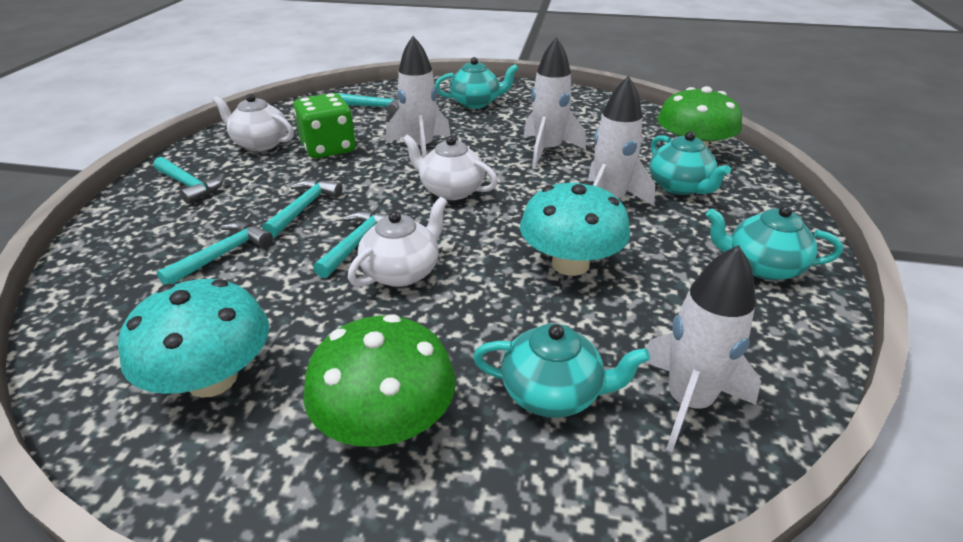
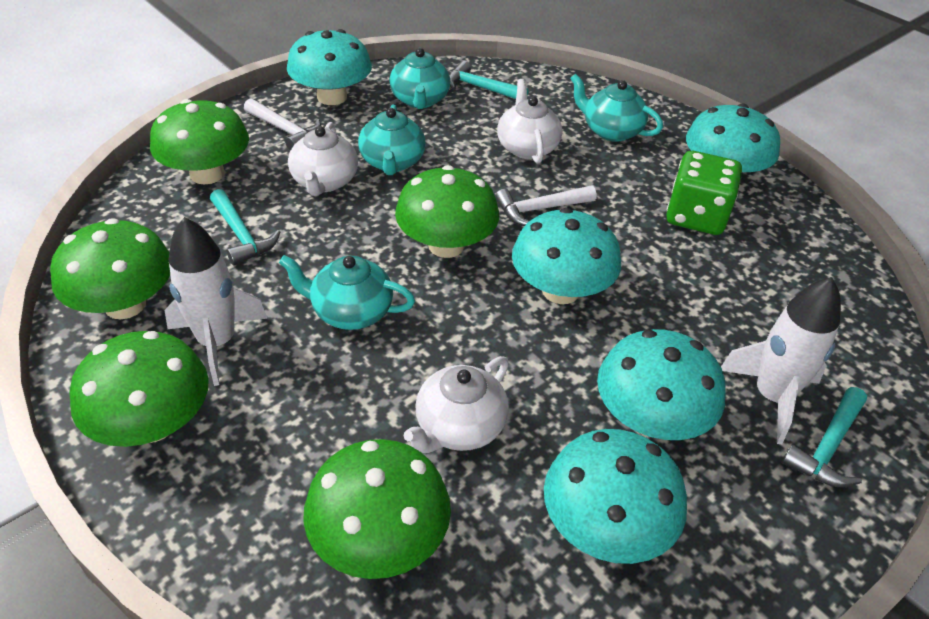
green mushroom: 2 -> 5
turquoise hammer: 5 -> 3
turquoise mushroom: 2 -> 5
white hammer: 0 -> 2
white rocket: 4 -> 2

